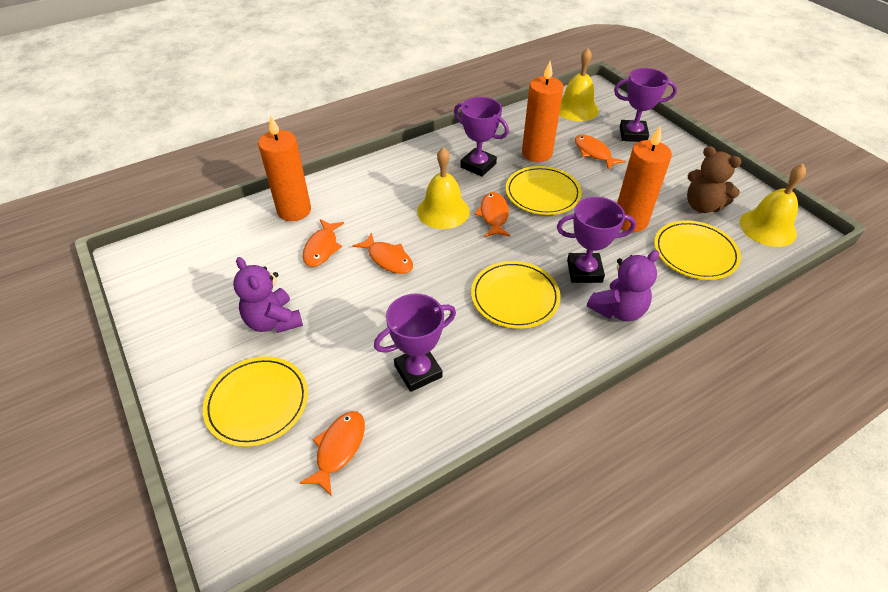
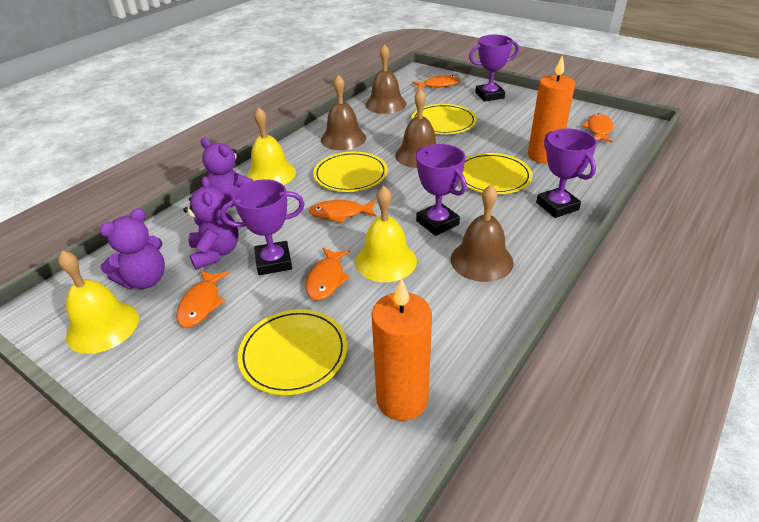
brown bell: 0 -> 4
brown teddy bear: 1 -> 0
orange candle: 3 -> 2
purple teddy bear: 2 -> 3

